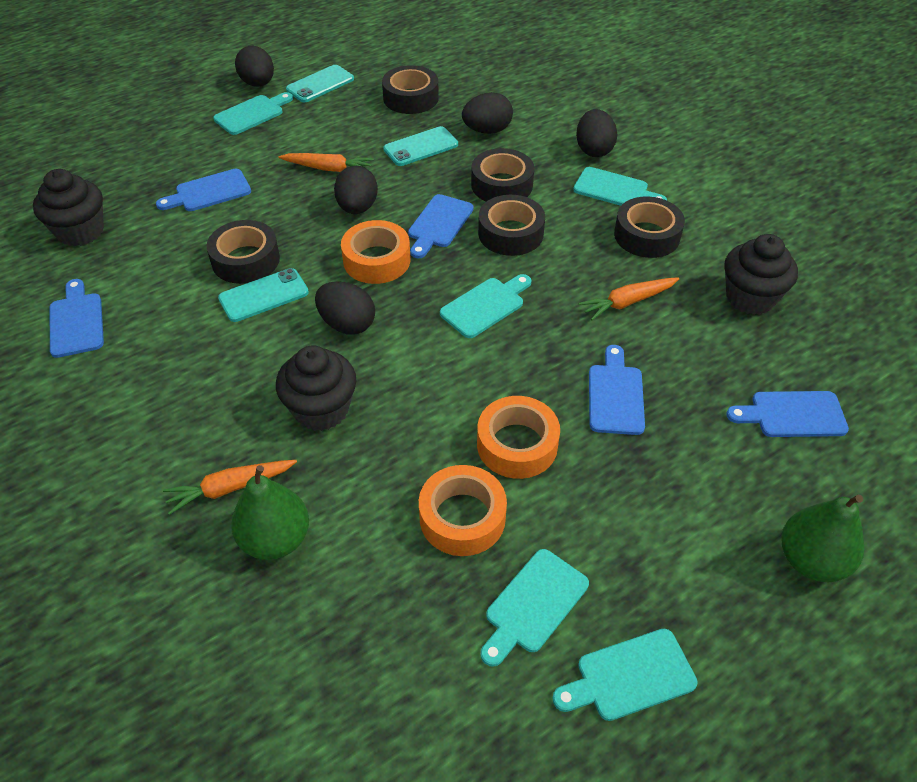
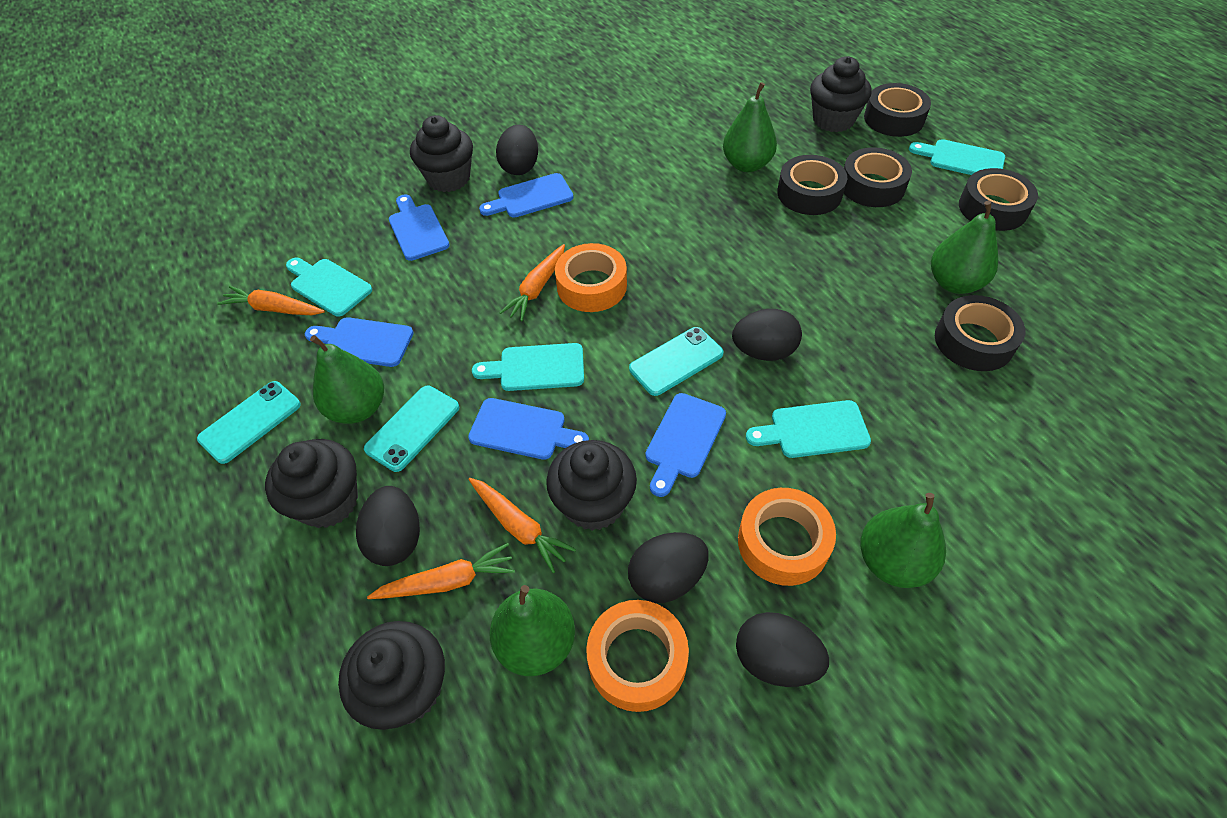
black cupcake: 3 -> 5
green pear: 2 -> 5
orange carrot: 3 -> 4
turquoise cutting board: 5 -> 4

